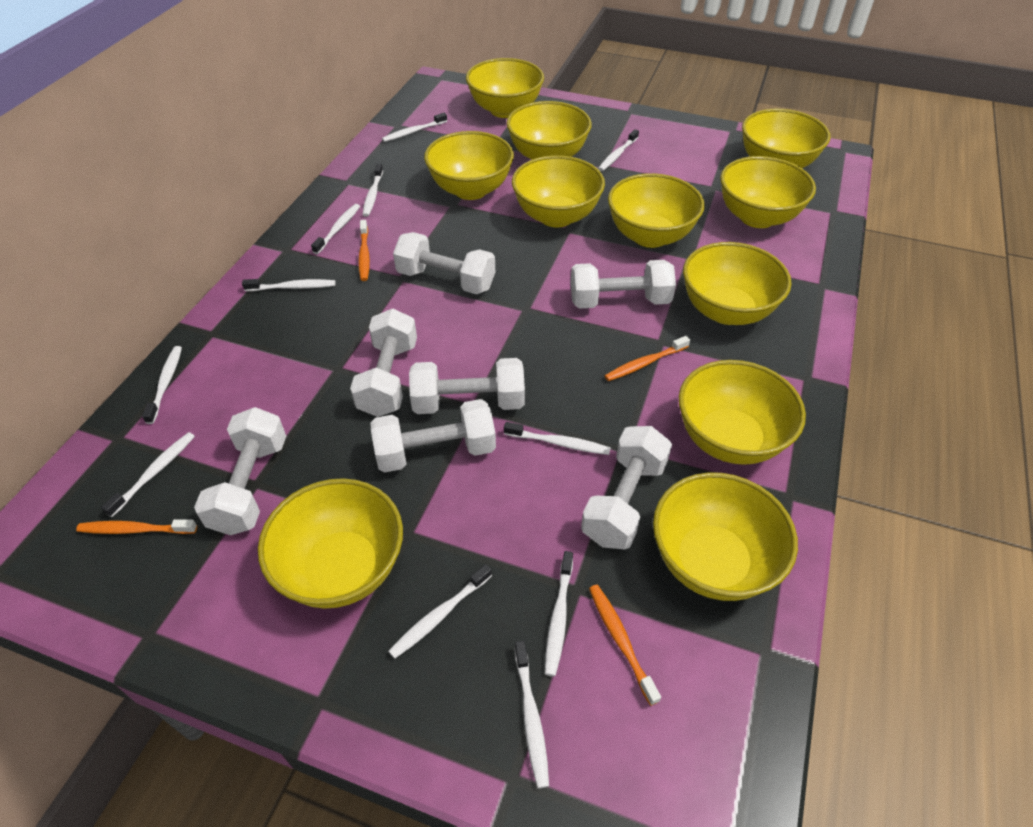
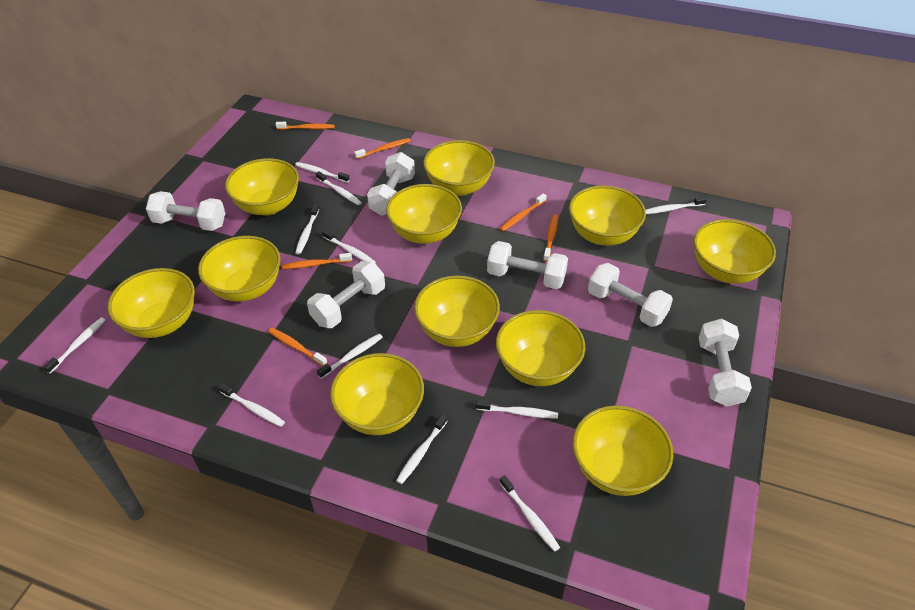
orange toothbrush: 4 -> 6
white dumbbell: 7 -> 6

